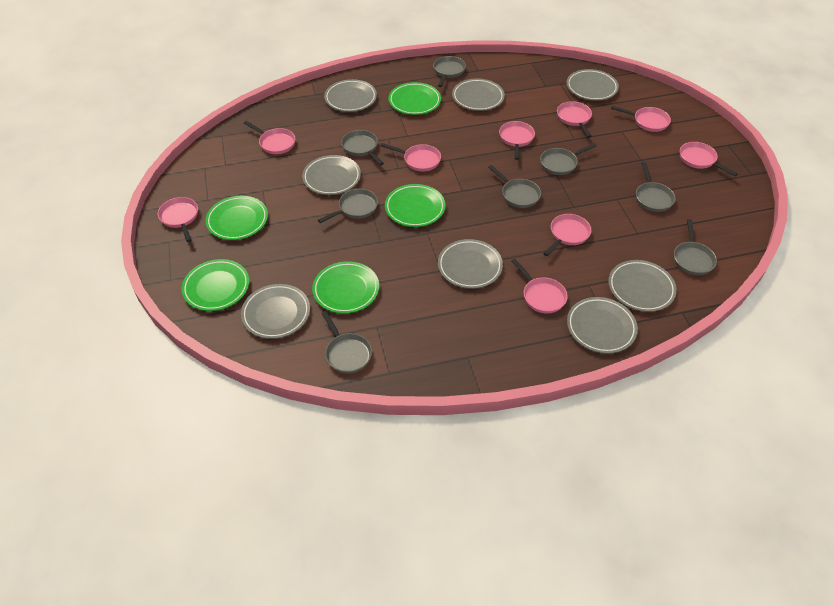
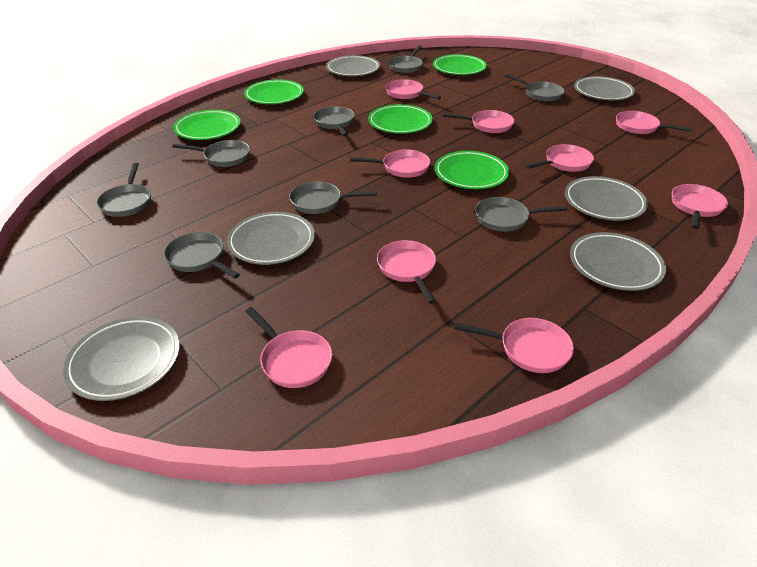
grey plate: 8 -> 6

